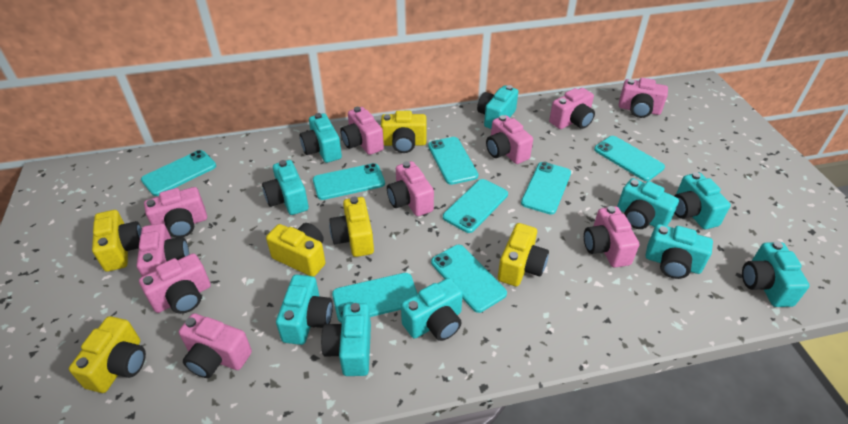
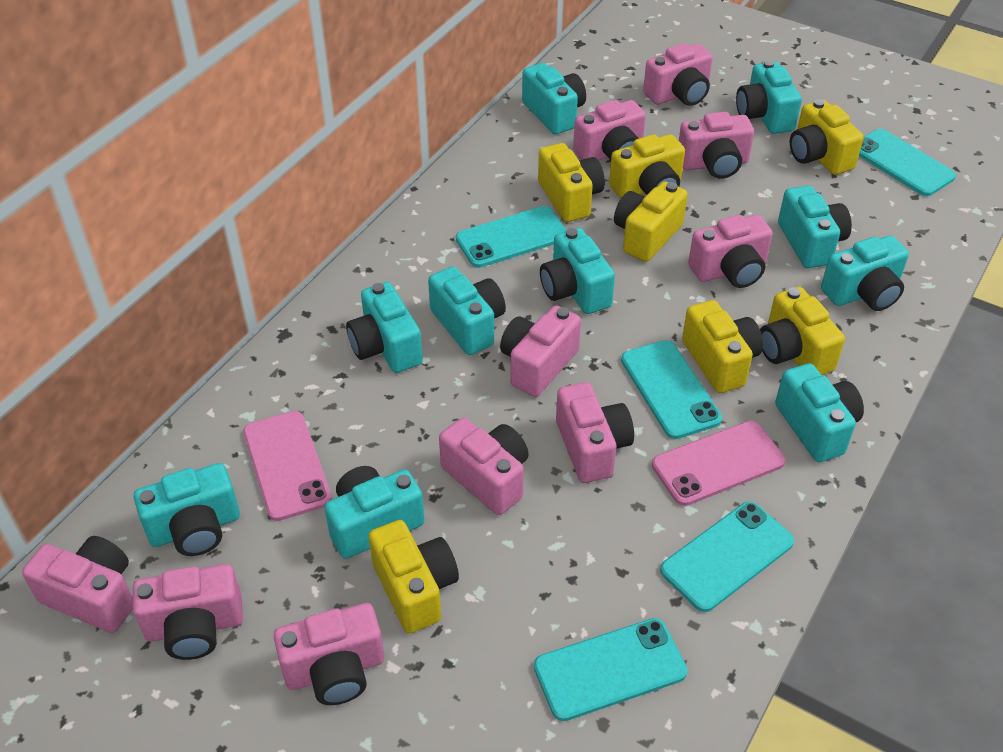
pink phone: 0 -> 2
turquoise phone: 8 -> 5
yellow camera: 6 -> 7

